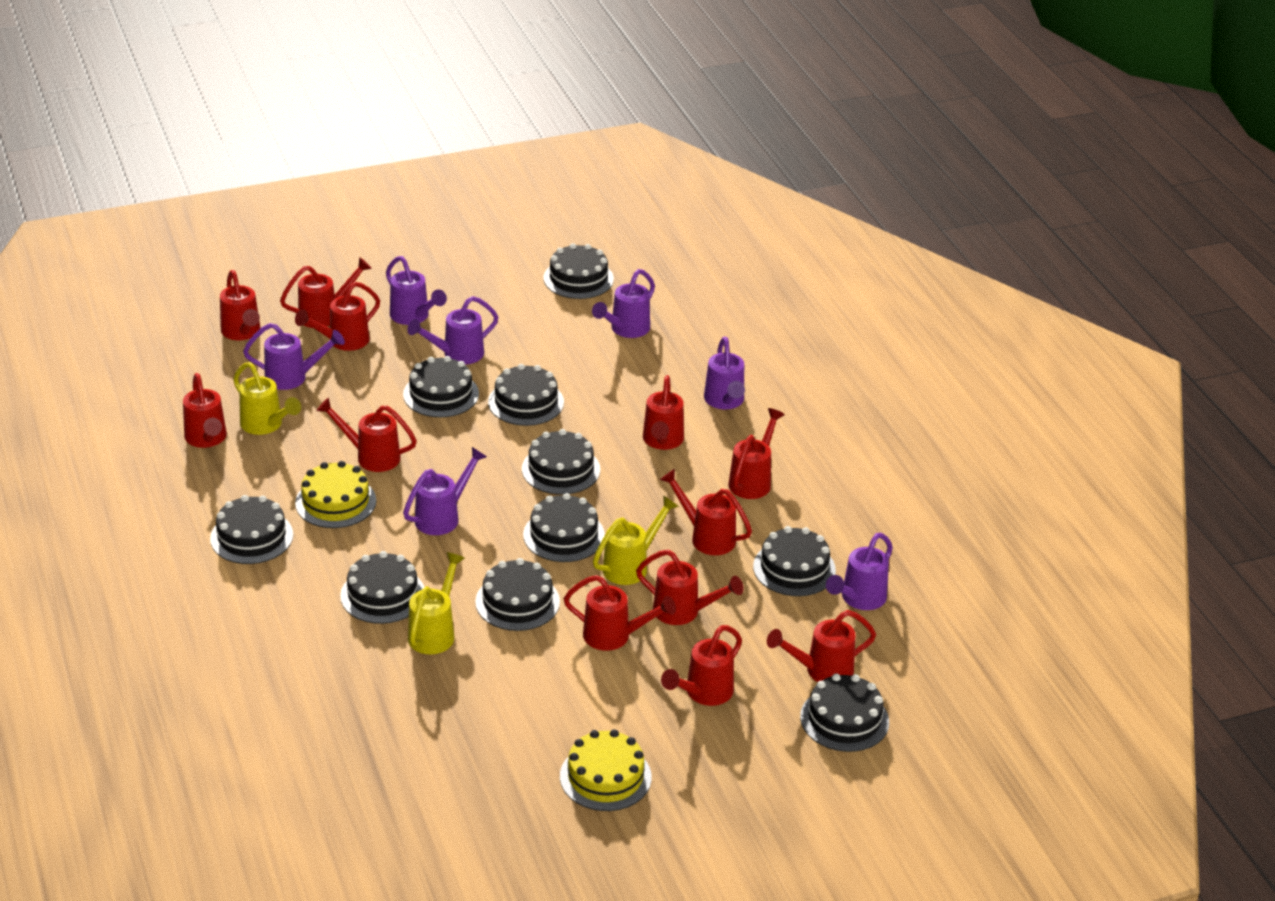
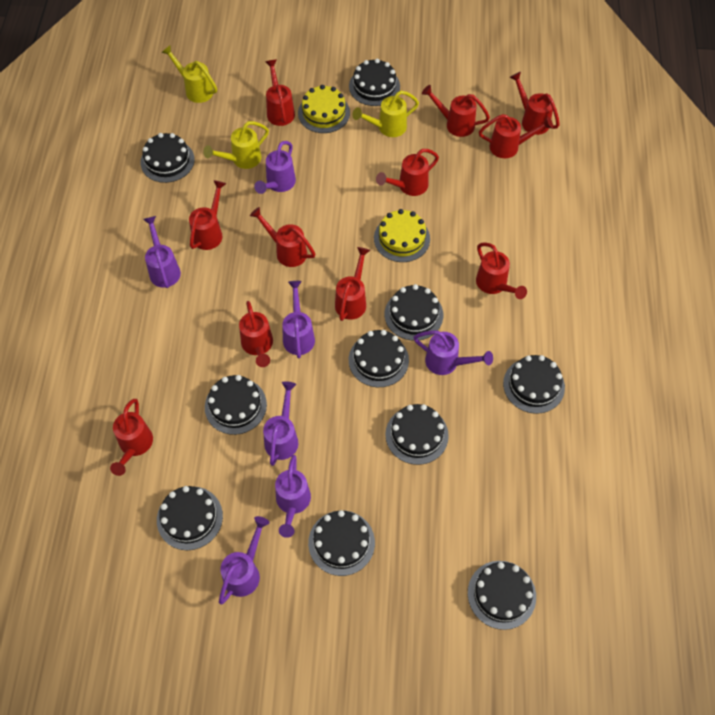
red watering can: 12 -> 11

